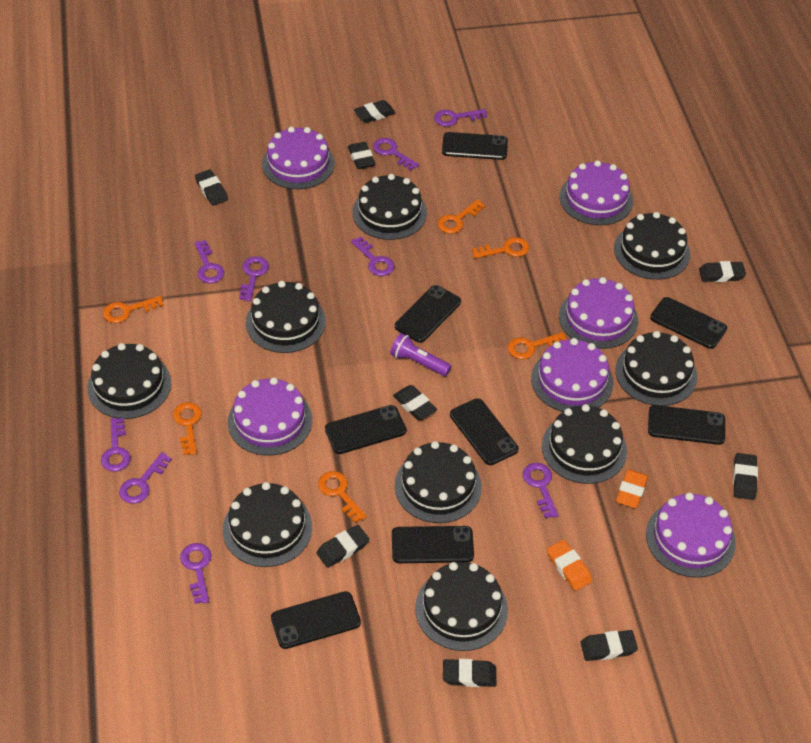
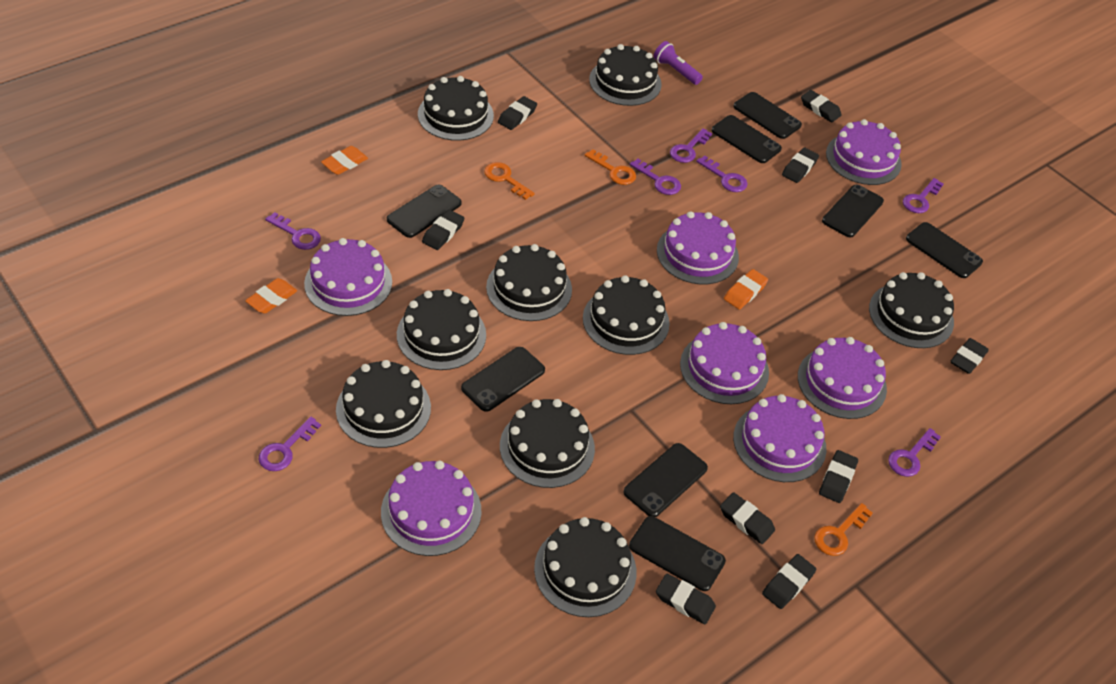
orange eraser: 2 -> 3
orange key: 6 -> 3
purple cake: 6 -> 7
purple key: 9 -> 7

